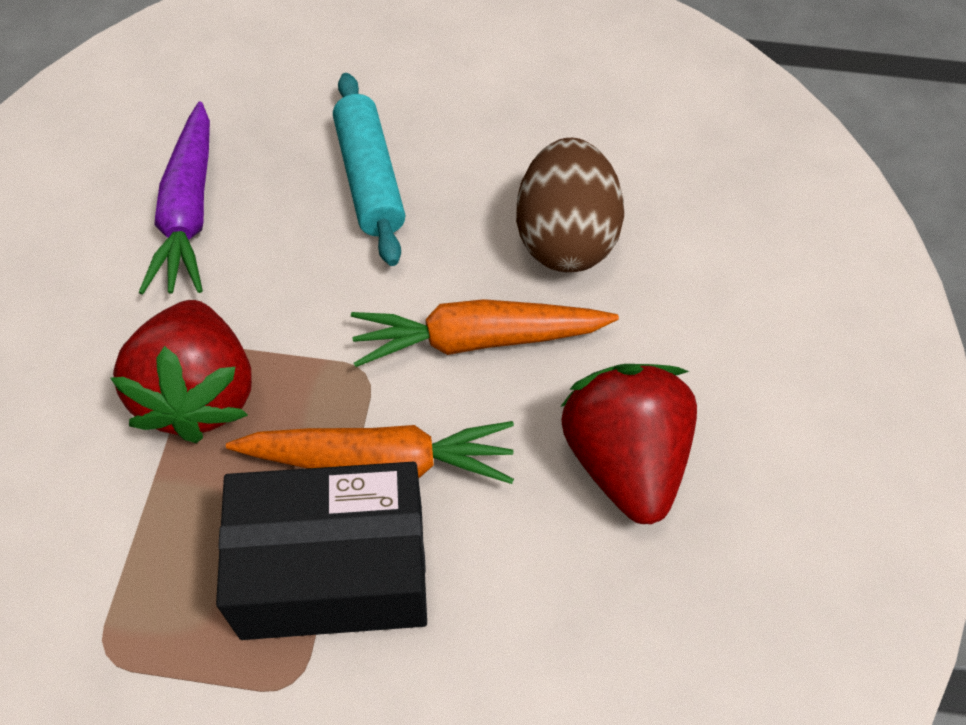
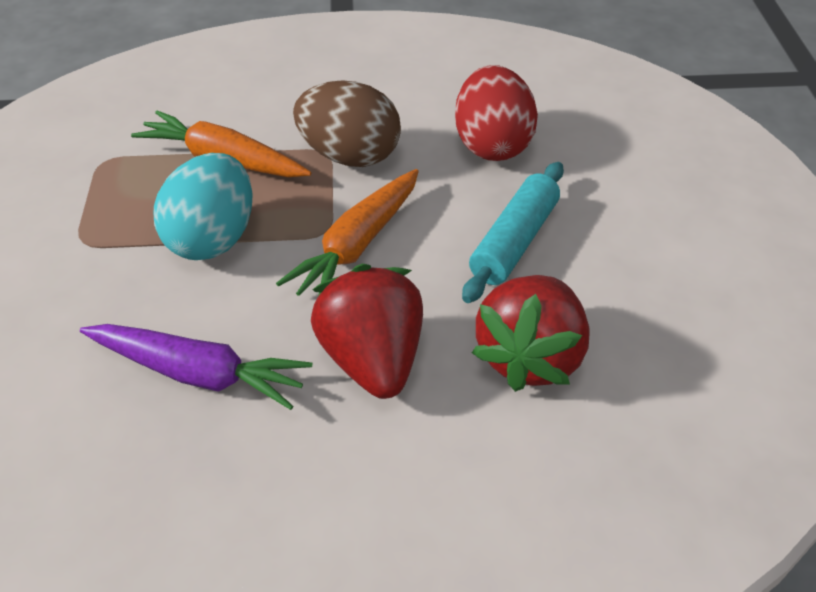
black box: 1 -> 0
red egg: 0 -> 1
turquoise egg: 0 -> 1

